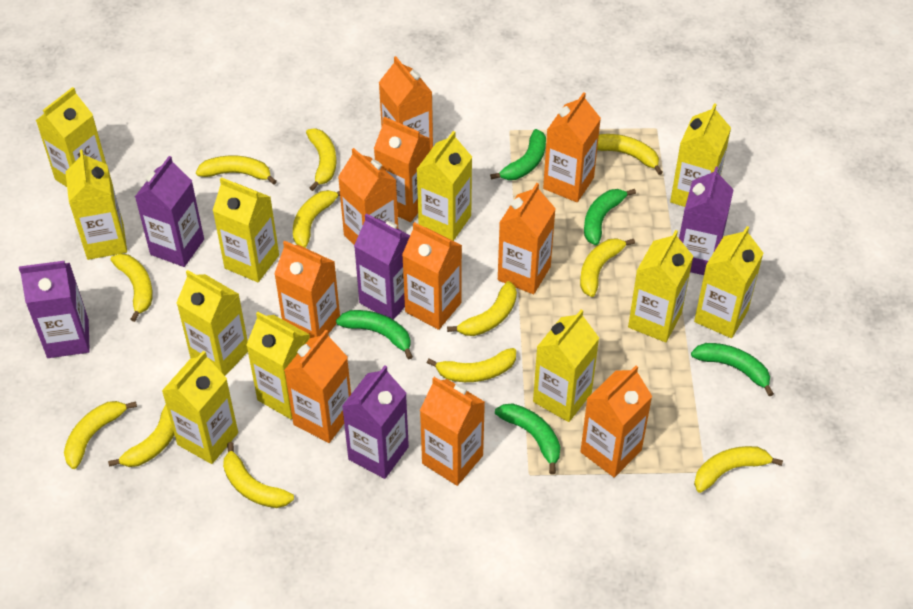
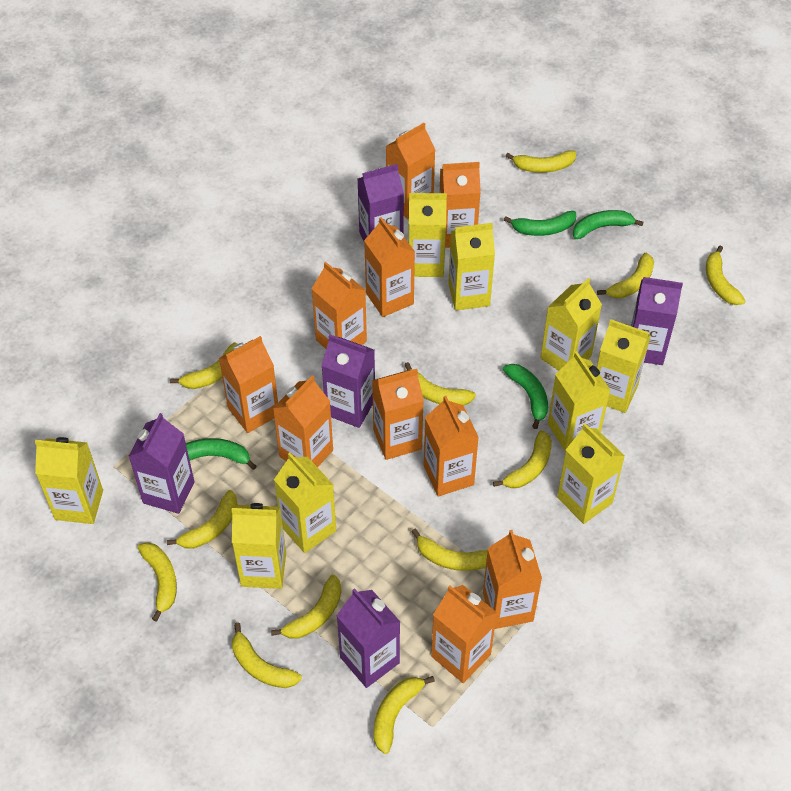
green banana: 5 -> 4
yellow carton: 11 -> 9

